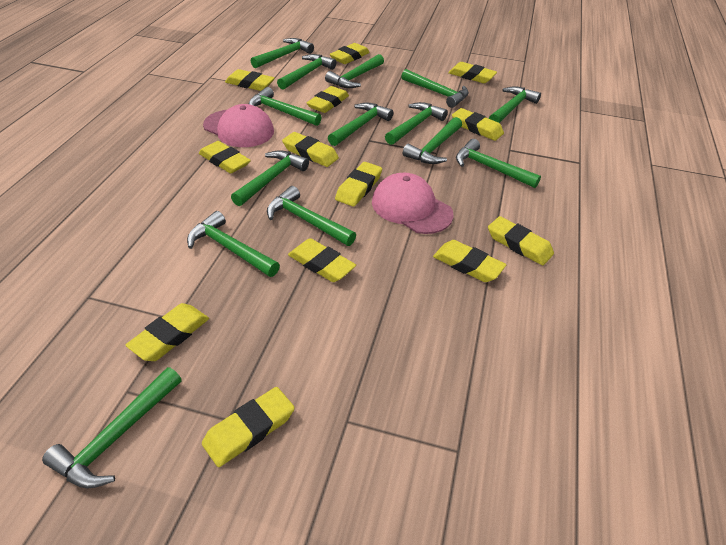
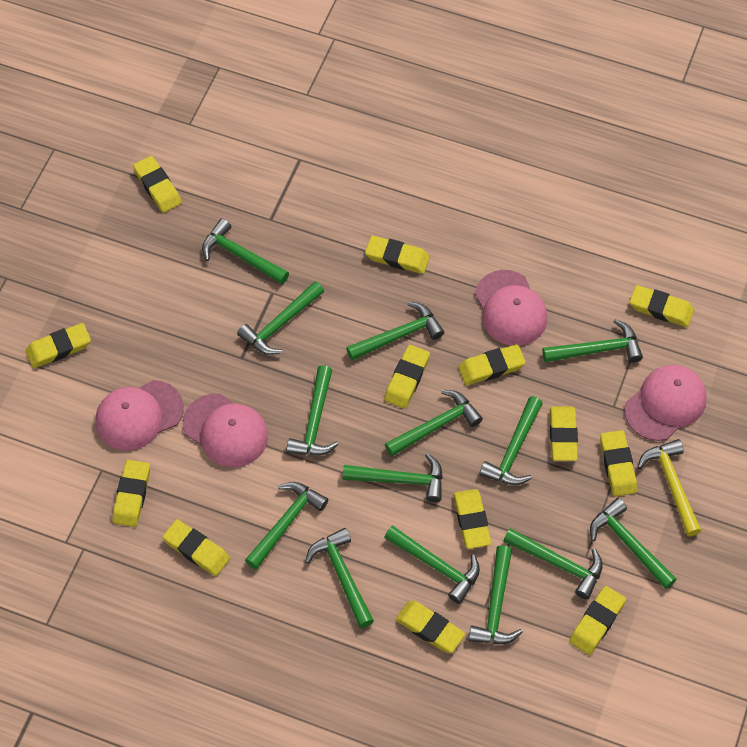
pink cap: 2 -> 4
yellow hammer: 0 -> 1

